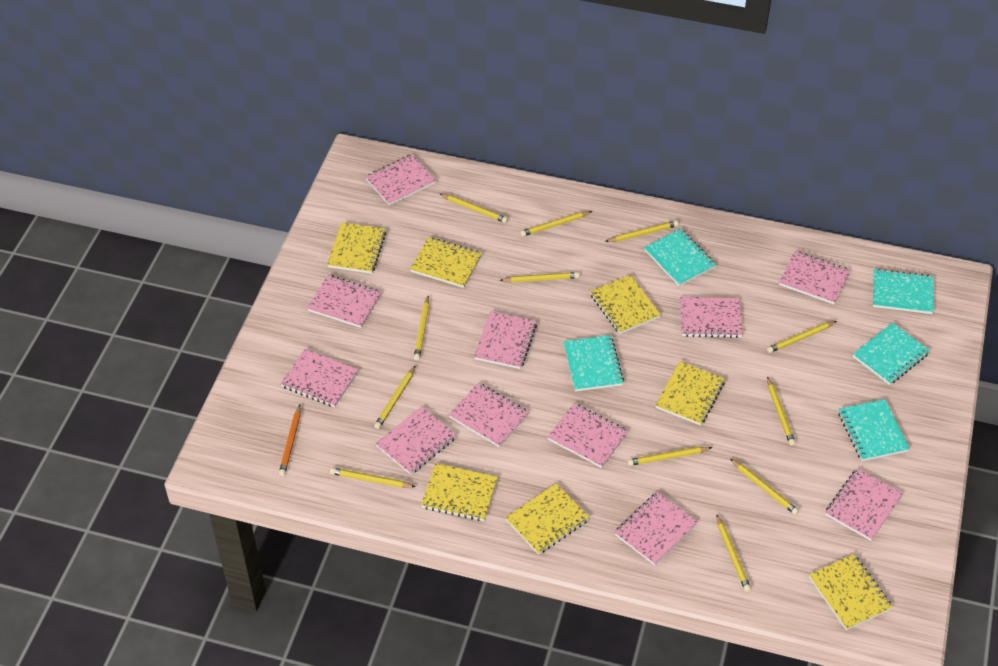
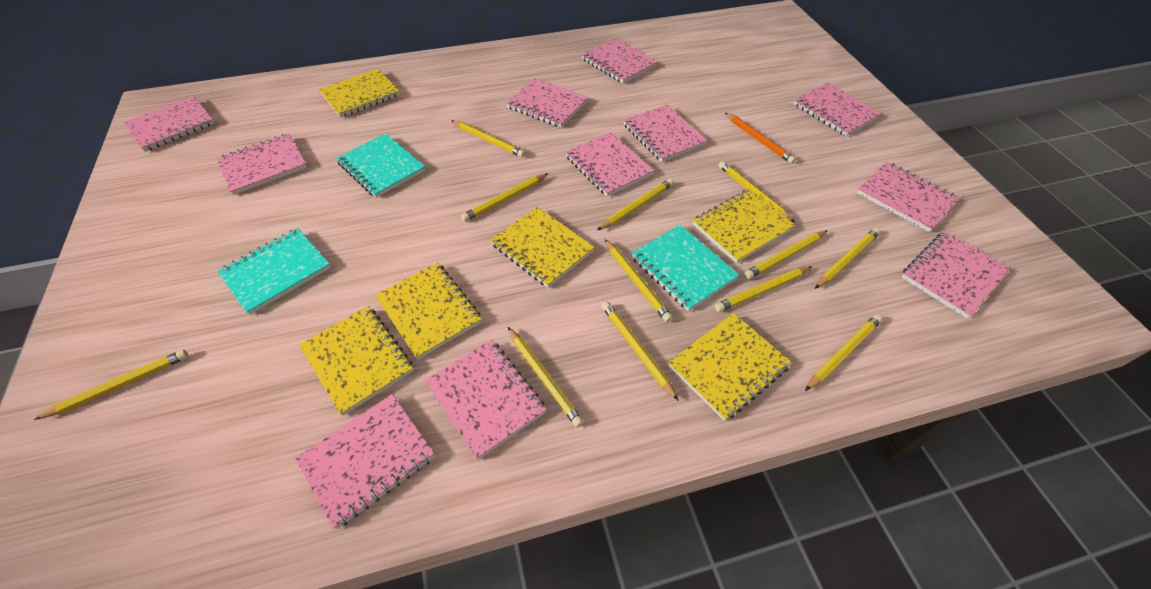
turquoise notebook: 5 -> 3
yellow notebook: 7 -> 6

